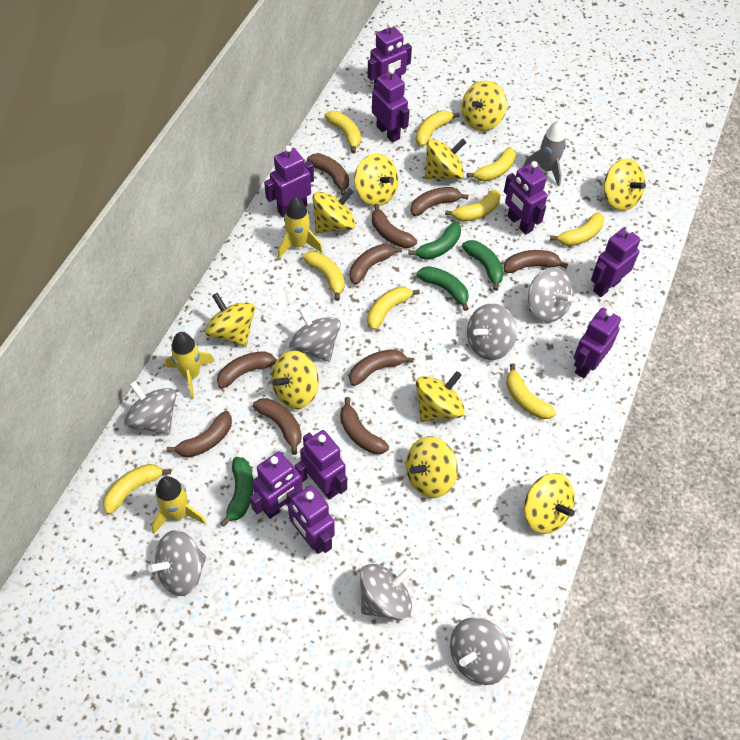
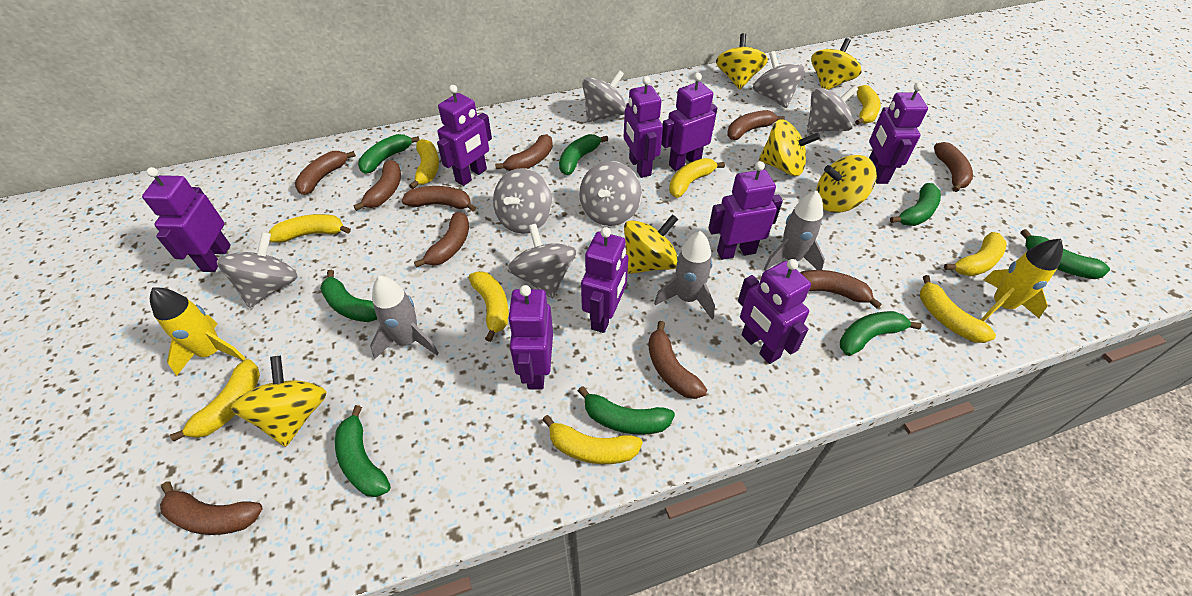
green banana: 4 -> 8
grey rocket: 1 -> 3
yellow rocket: 3 -> 2
yellow spinning top: 10 -> 6

